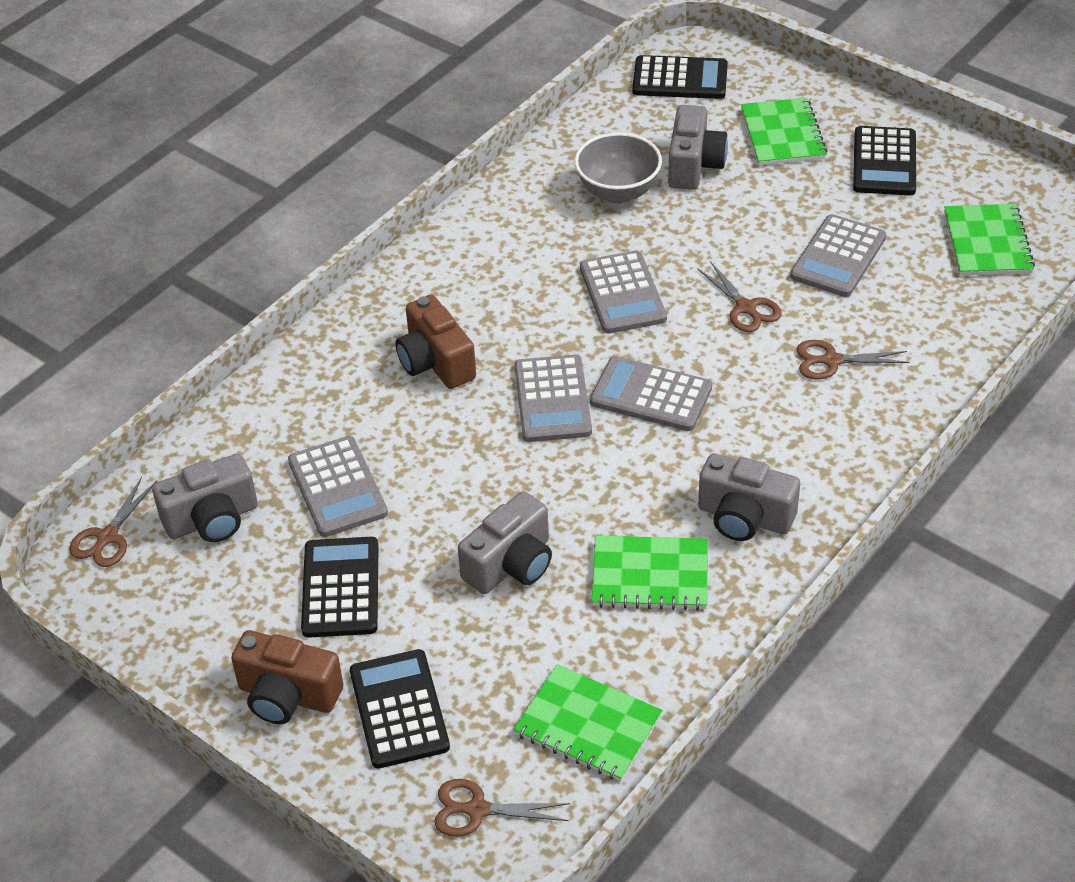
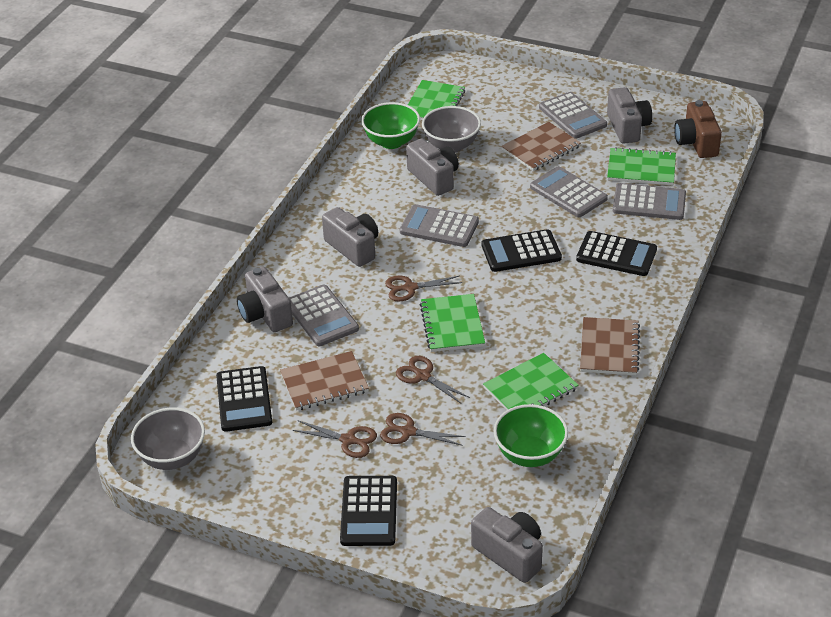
brown camera: 2 -> 1
brown notebook: 0 -> 3
green bowl: 0 -> 2
grey bowl: 1 -> 2
grey camera: 4 -> 5

